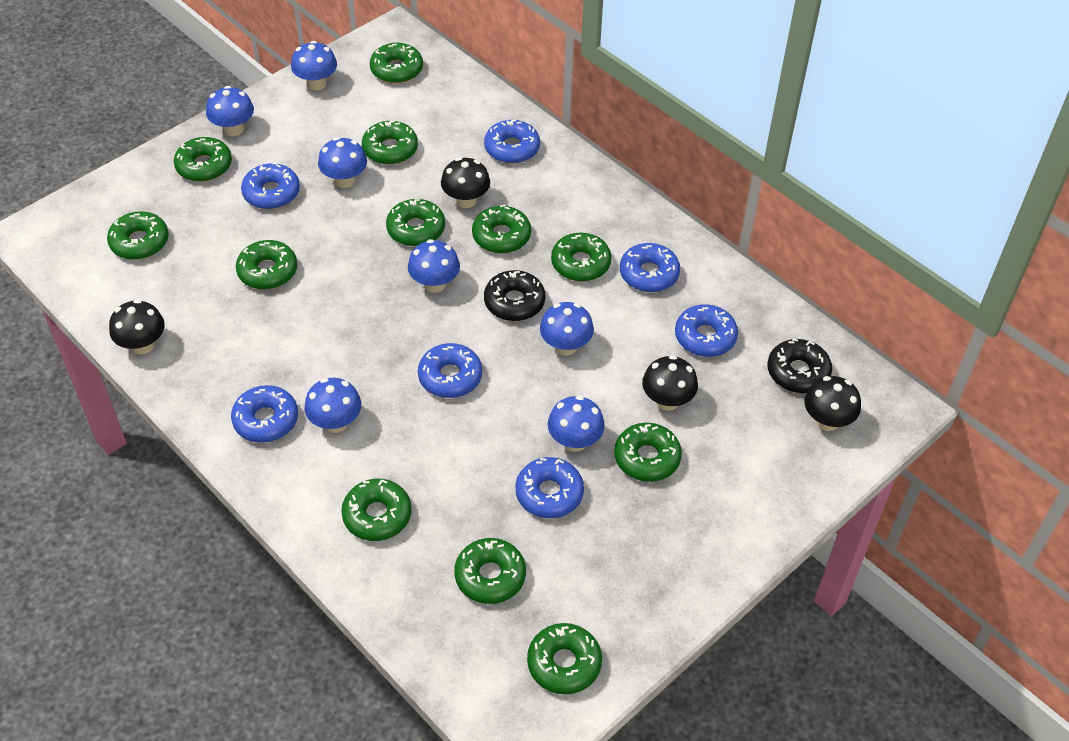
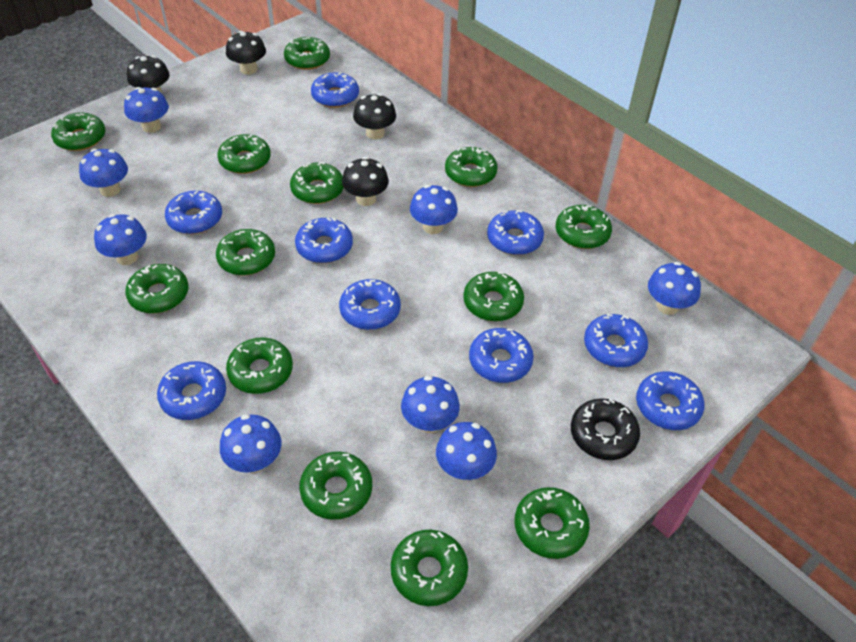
black donut: 2 -> 1
blue donut: 7 -> 9
blue mushroom: 7 -> 8
green donut: 12 -> 13

